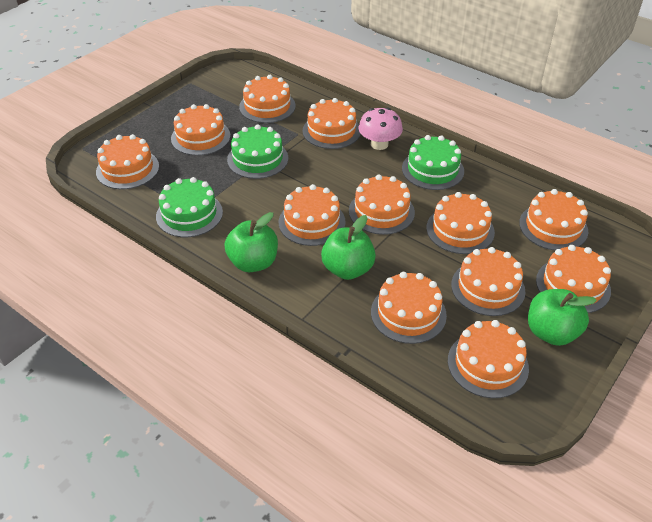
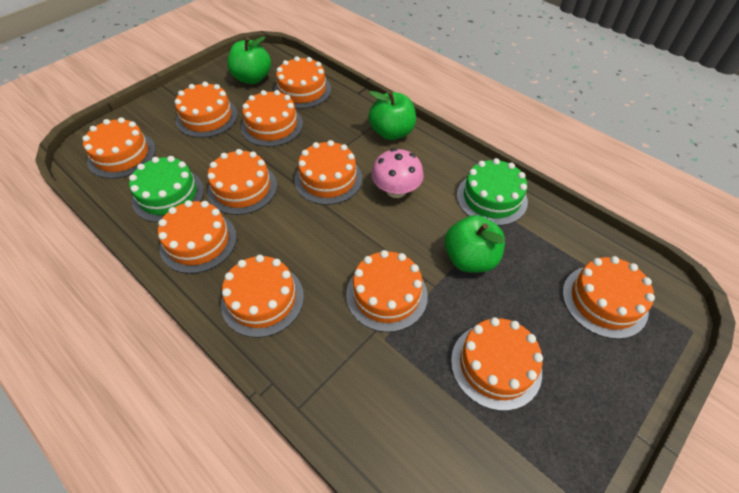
green cake: 3 -> 2
orange cake: 12 -> 11

